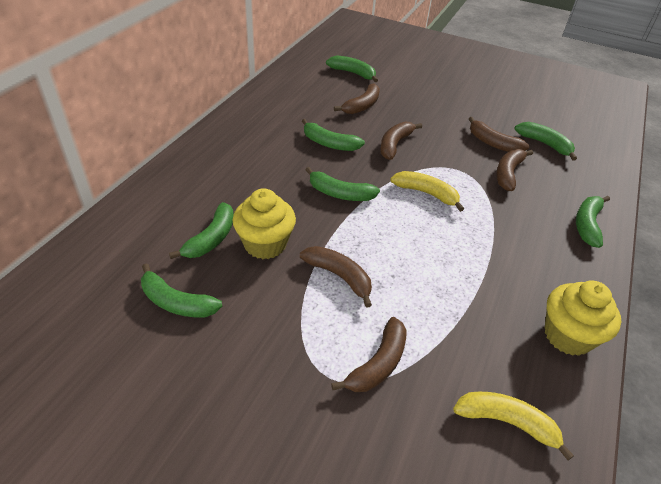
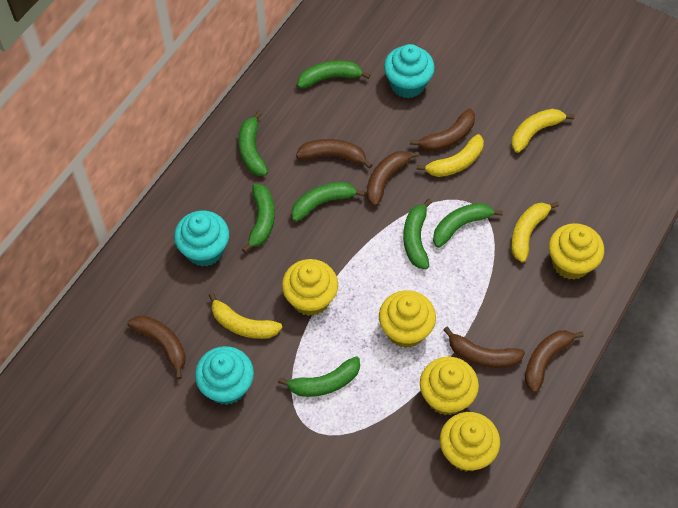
turquoise cupcake: 0 -> 3
yellow banana: 2 -> 4
yellow cupcake: 2 -> 5

